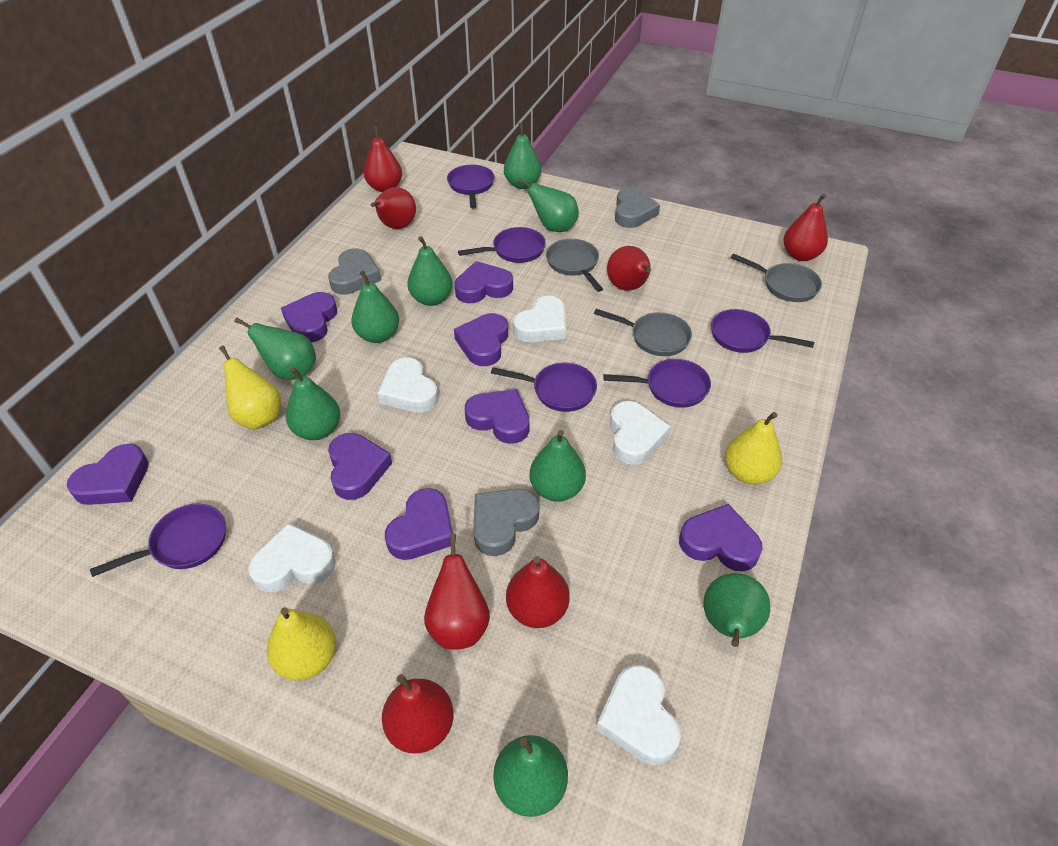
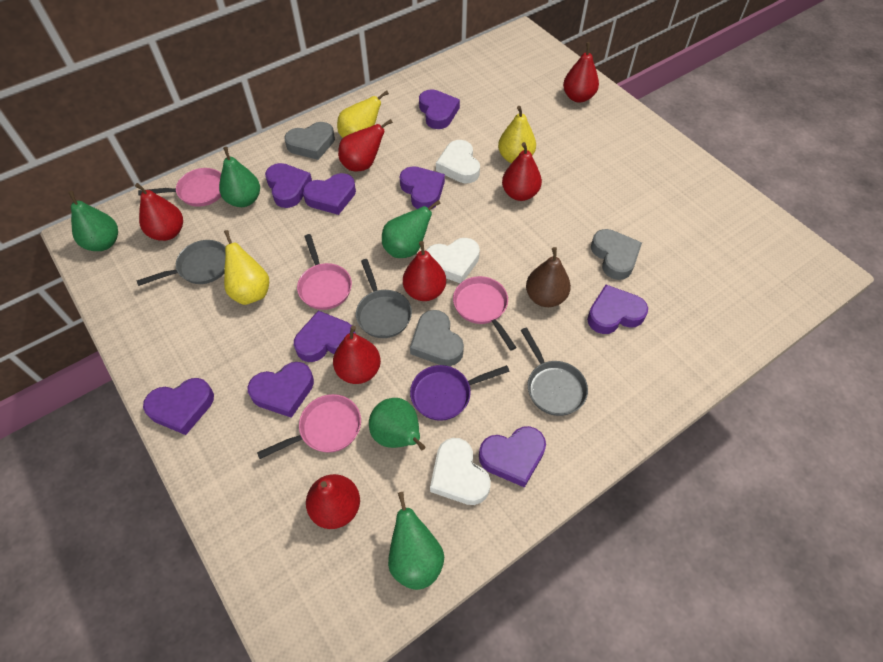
brown pear: 0 -> 1
green pear: 9 -> 5
pink pan: 0 -> 4
purple heart: 8 -> 9
purple pan: 6 -> 1
white heart: 5 -> 3

